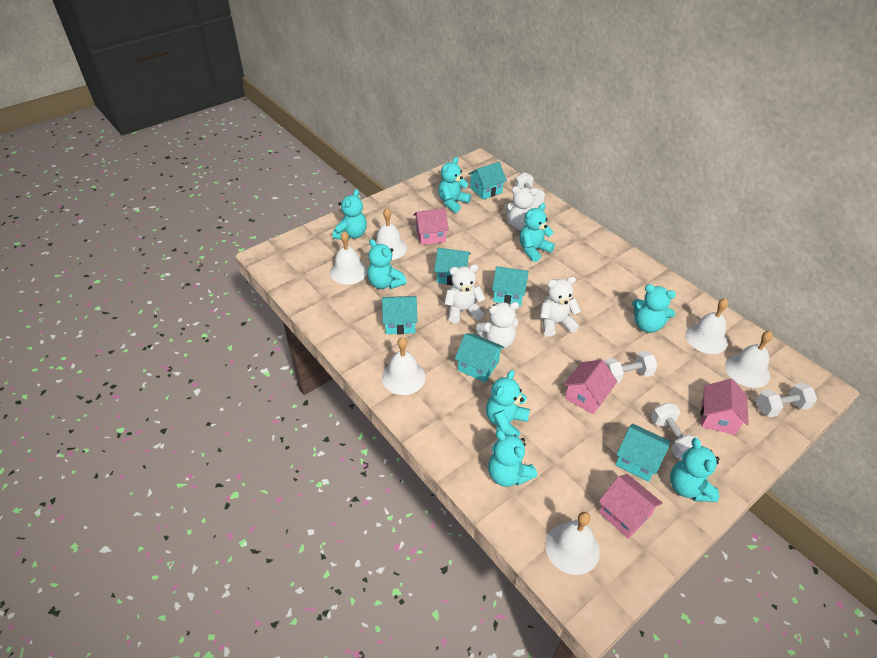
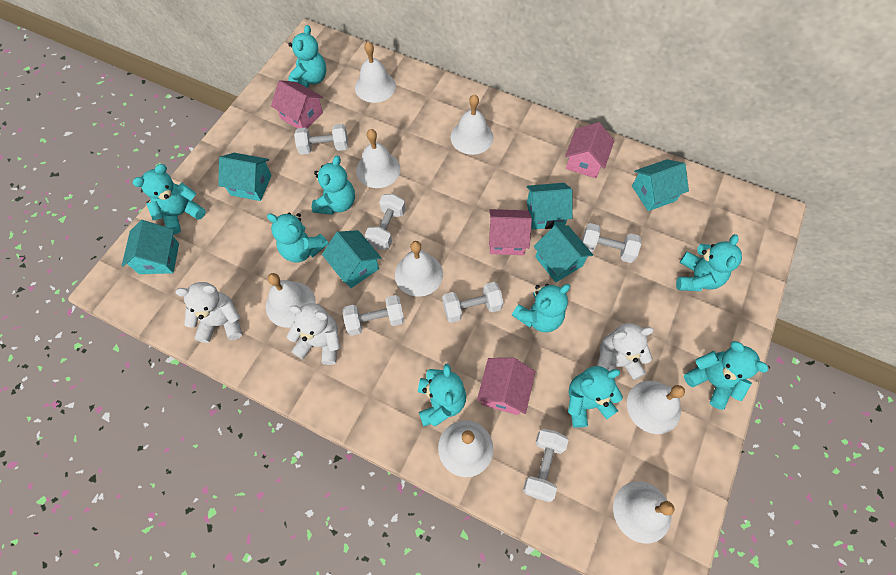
turquoise teddy bear: 8 -> 9
white bell: 6 -> 8
white dumbbell: 4 -> 6
white teddy bear: 4 -> 3

